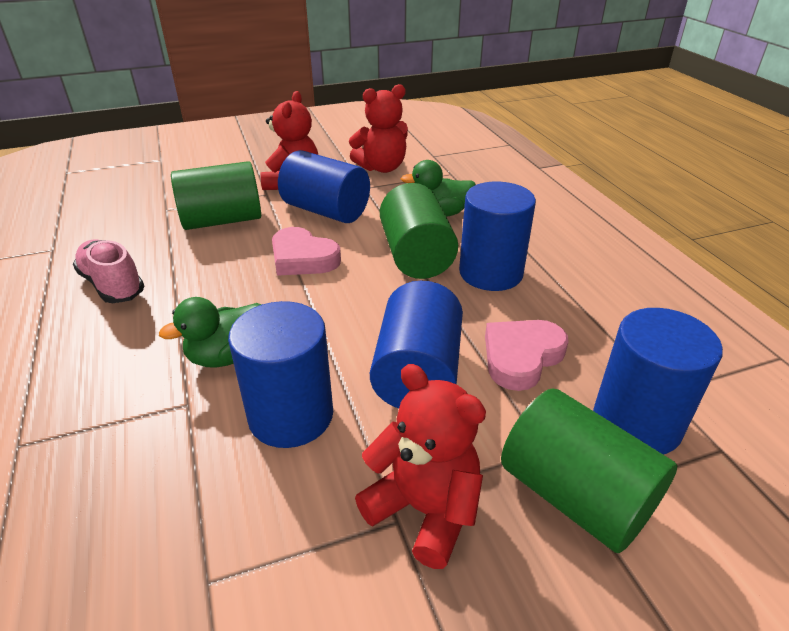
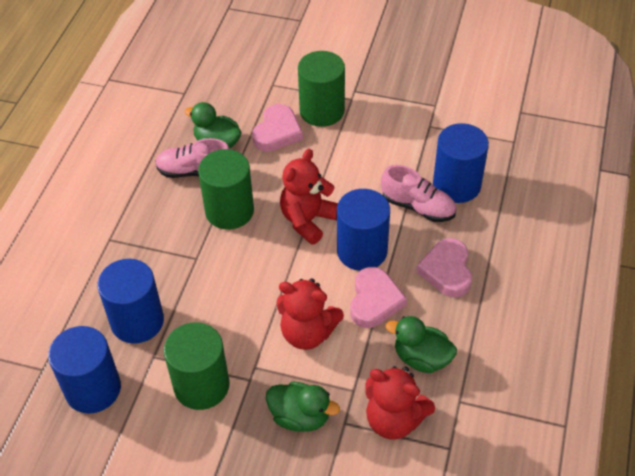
blue cylinder: 5 -> 4
green duck: 2 -> 3
pink heart: 2 -> 3
pink shoe: 1 -> 2

